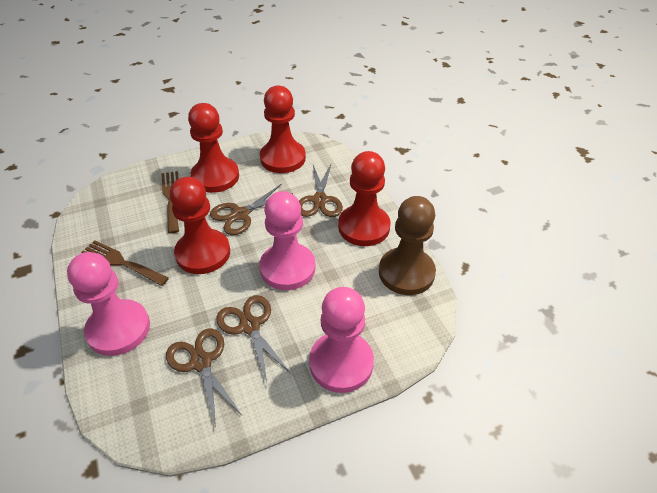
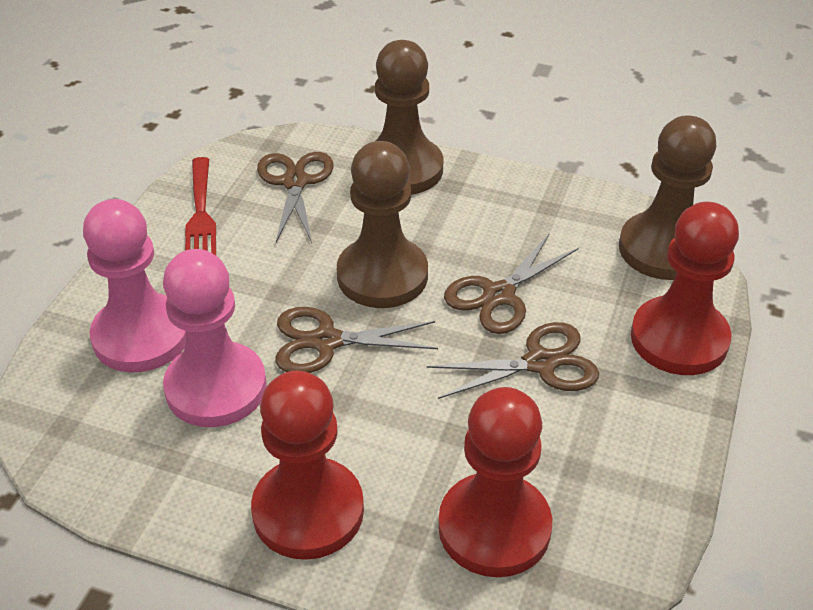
brown fork: 2 -> 0
brown pawn: 1 -> 3
pink pawn: 3 -> 2
red fork: 0 -> 1
red pawn: 4 -> 3

